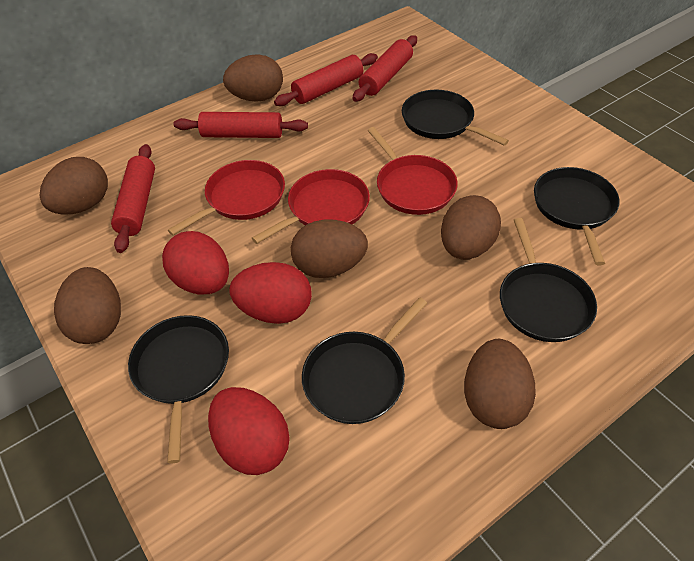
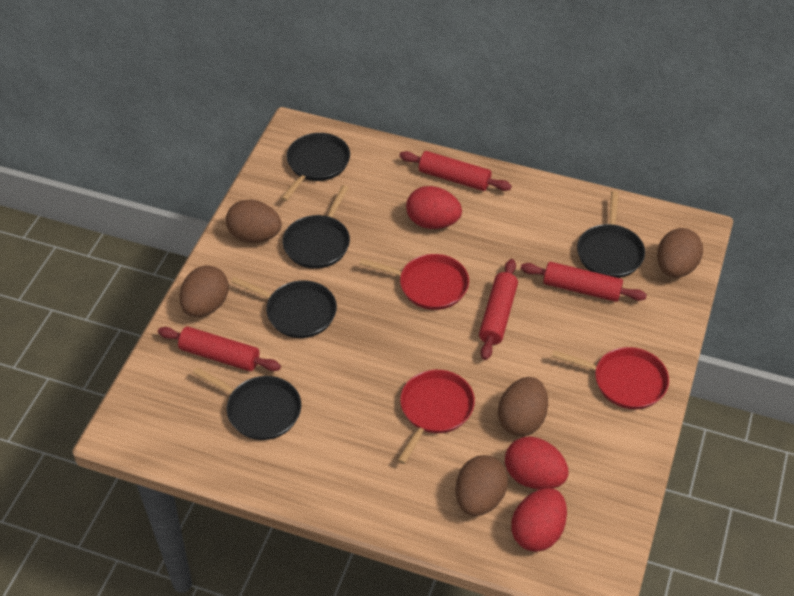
brown egg: 6 -> 5

